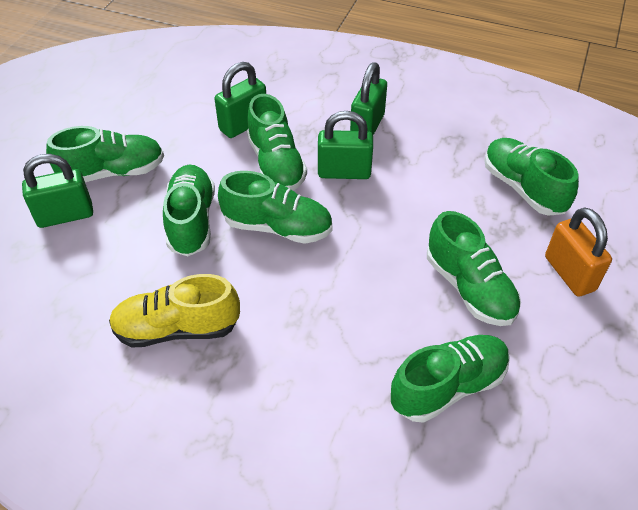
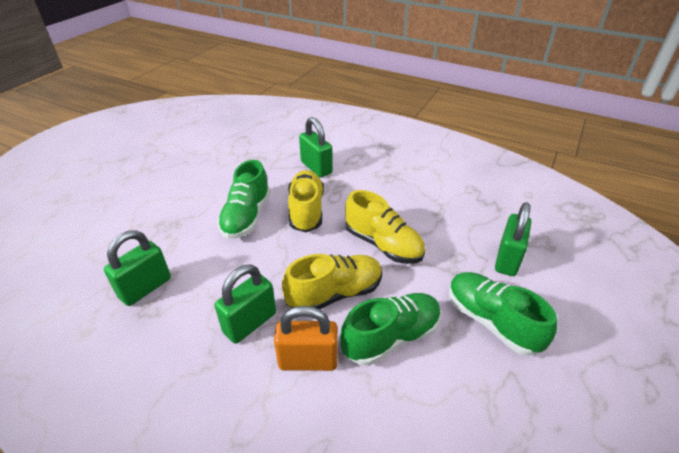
green shoe: 7 -> 3
yellow shoe: 1 -> 3

